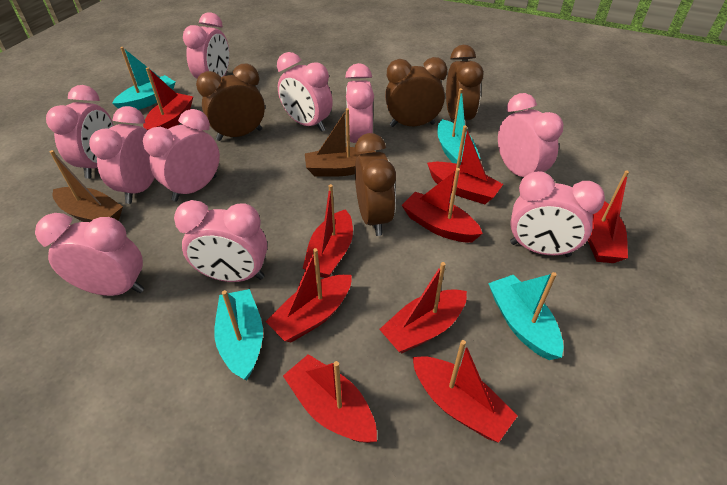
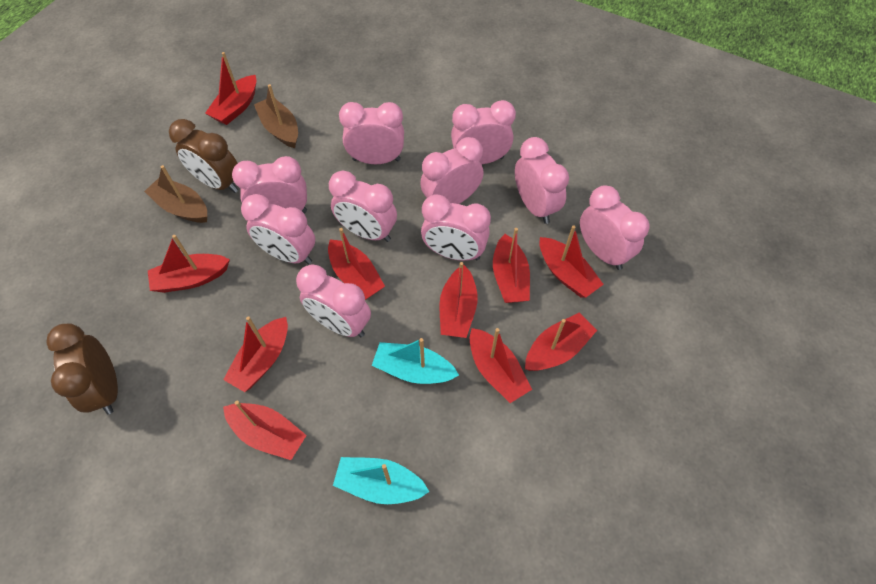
brown clock: 4 -> 2
red boat: 9 -> 10
turquoise boat: 4 -> 2

